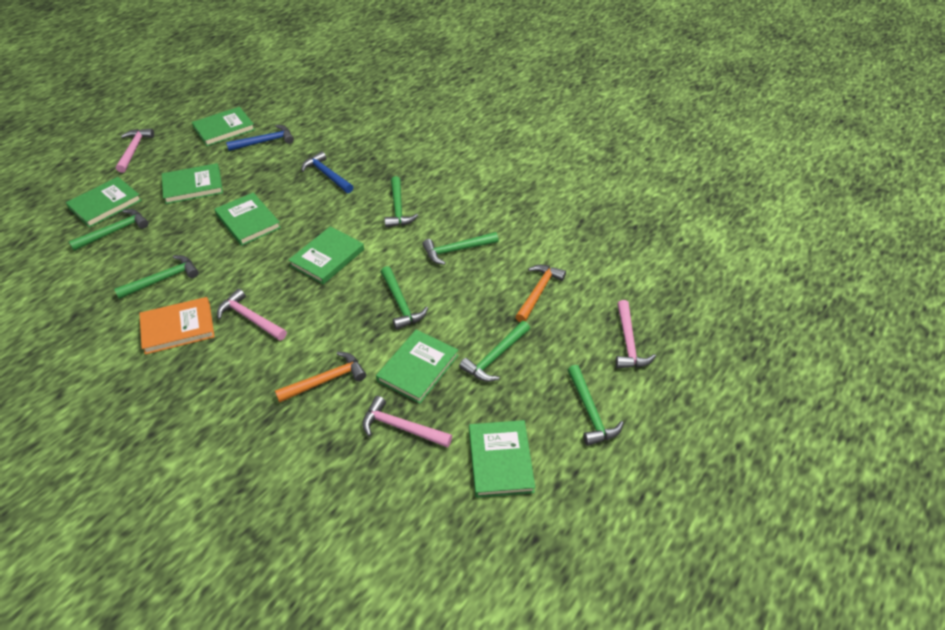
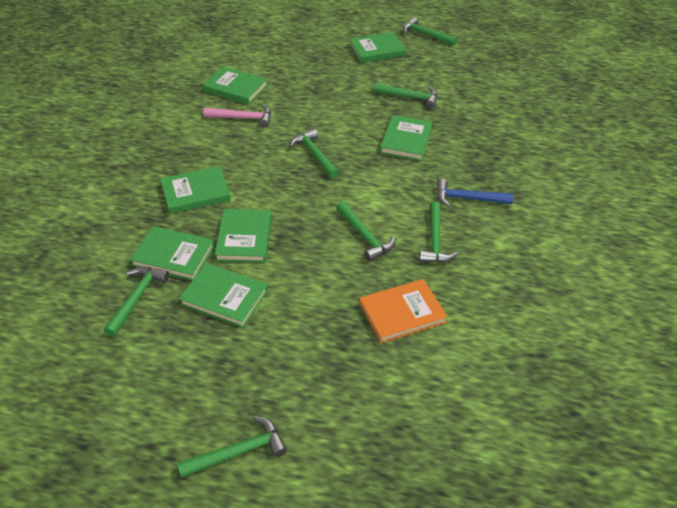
blue hammer: 2 -> 1
orange hammer: 2 -> 0
pink hammer: 4 -> 1

